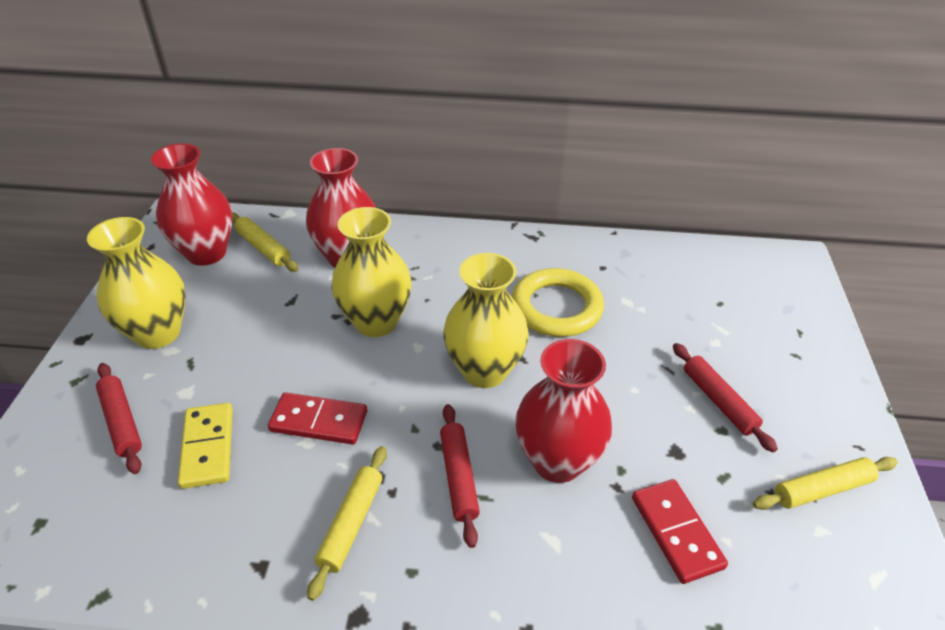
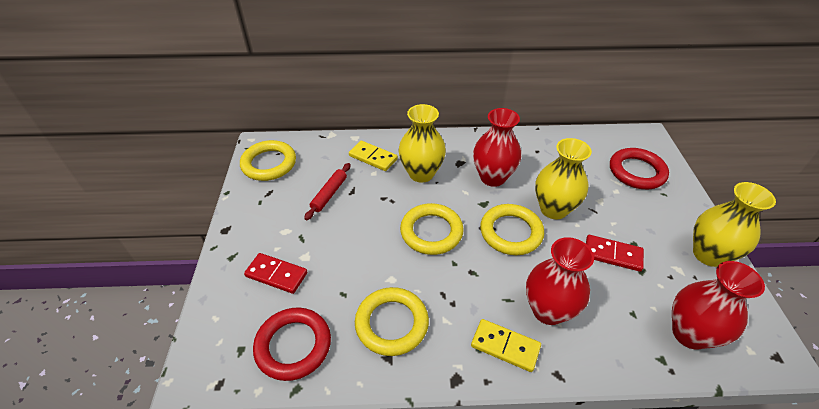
red ring: 0 -> 2
red rolling pin: 3 -> 1
yellow domino: 1 -> 2
yellow ring: 1 -> 4
yellow rolling pin: 3 -> 0

